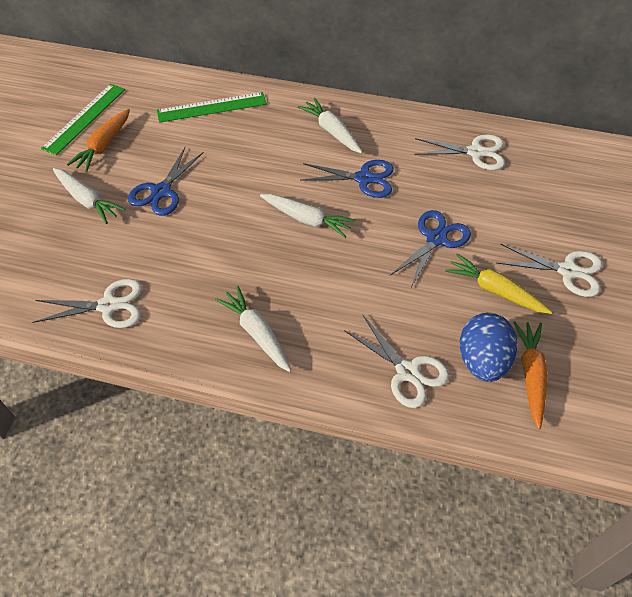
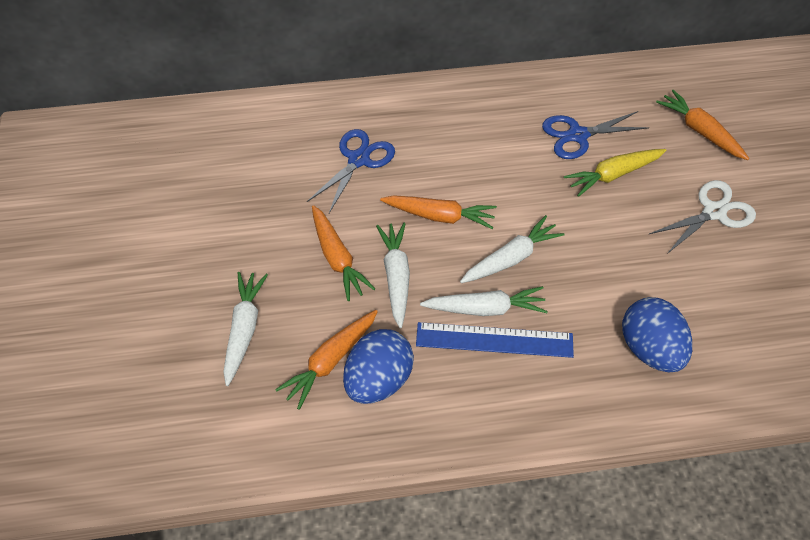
blue egg: 1 -> 2
blue ruler: 0 -> 1
blue scissors: 3 -> 2
green ruler: 2 -> 0
orange carrot: 2 -> 4
white scissors: 4 -> 1

